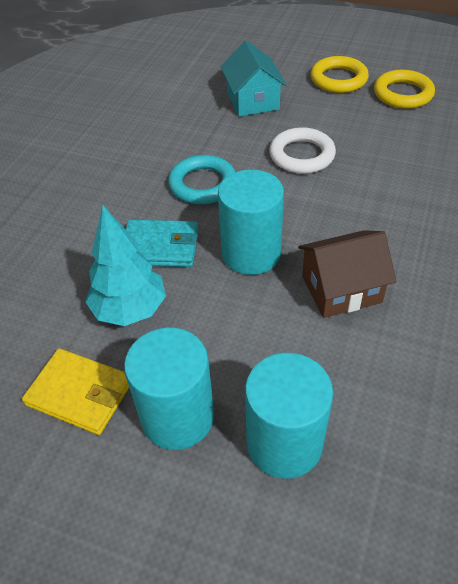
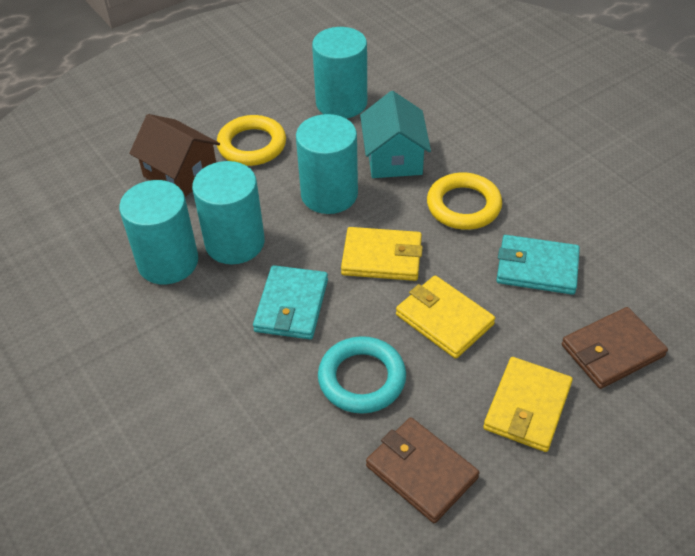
brown wallet: 0 -> 2
turquoise cylinder: 3 -> 4
turquoise tree: 1 -> 0
turquoise wallet: 1 -> 2
white ring: 1 -> 0
yellow wallet: 1 -> 3

